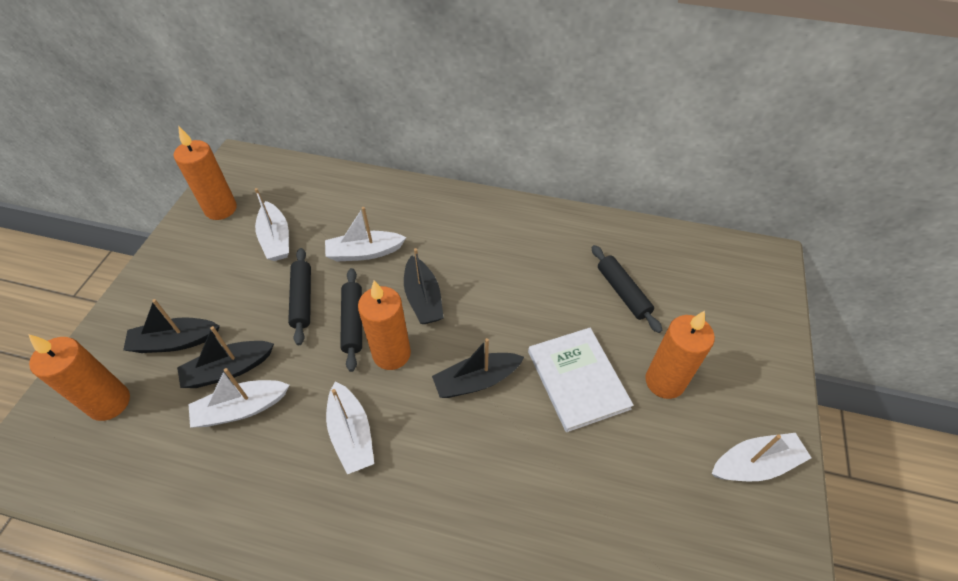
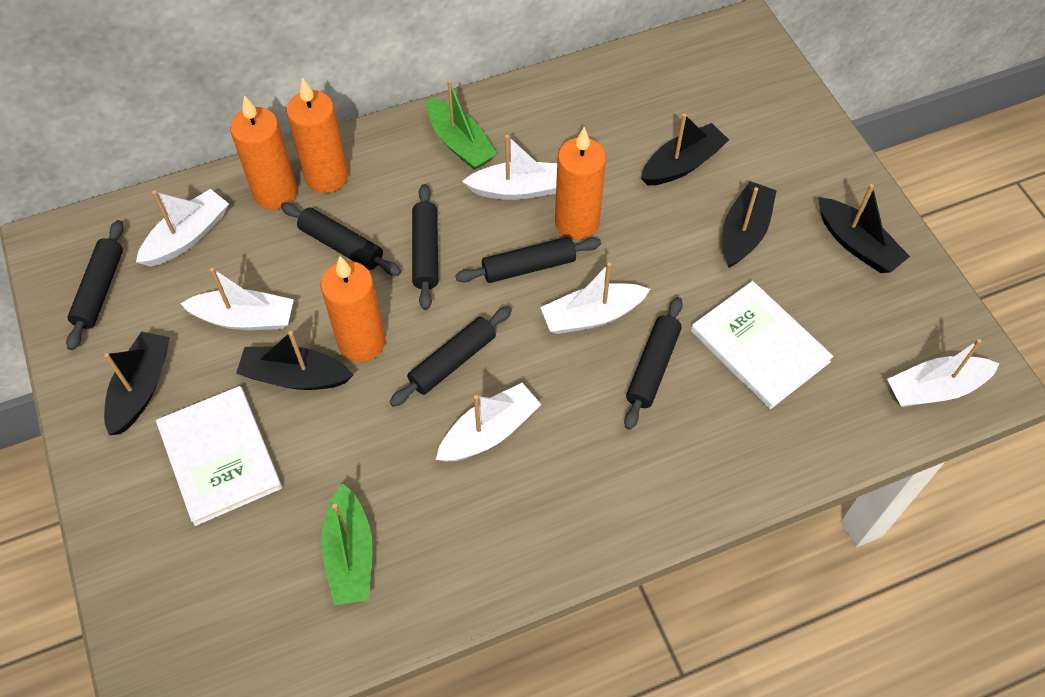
black boat: 4 -> 5
black rolling pin: 3 -> 6
green boat: 0 -> 2
white boat: 5 -> 6
white book: 1 -> 2

